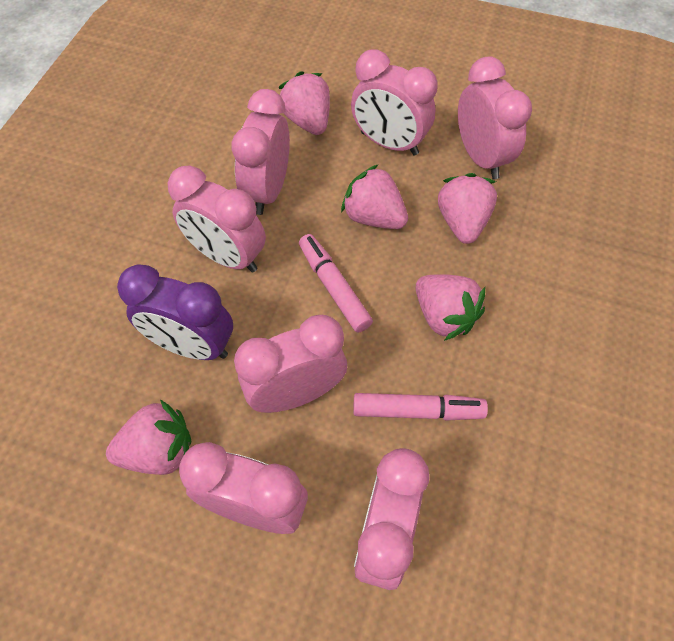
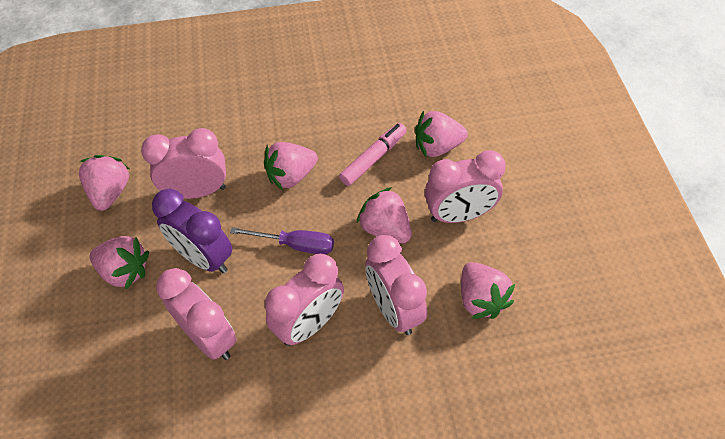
pink clock: 7 -> 5
pink marker: 2 -> 1
pink strawberry: 5 -> 6
purple screwdriver: 0 -> 1

